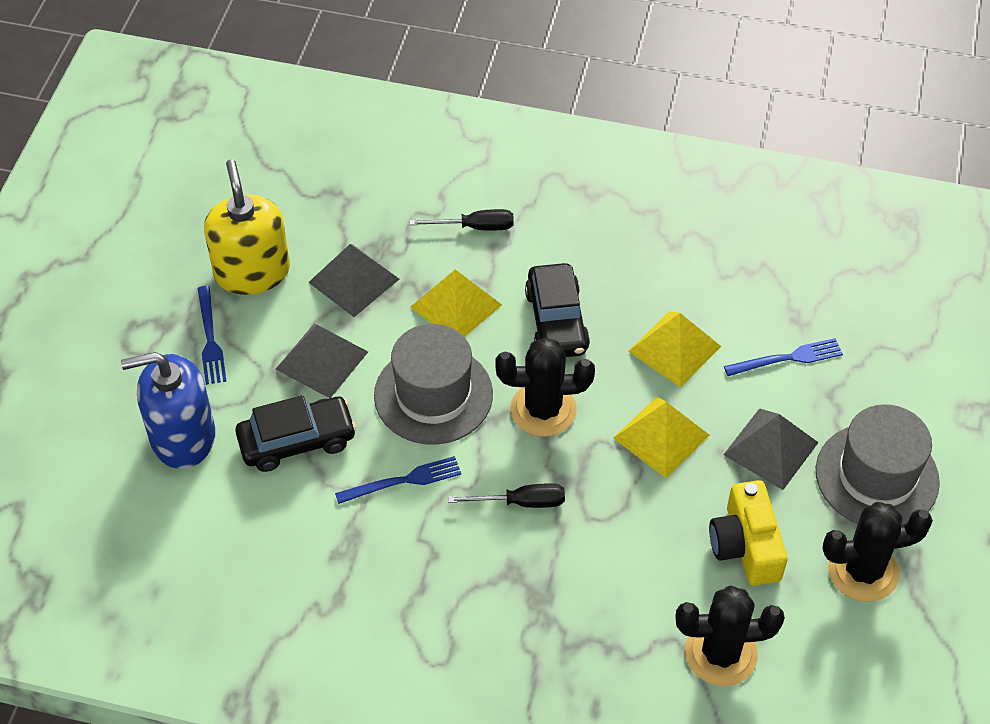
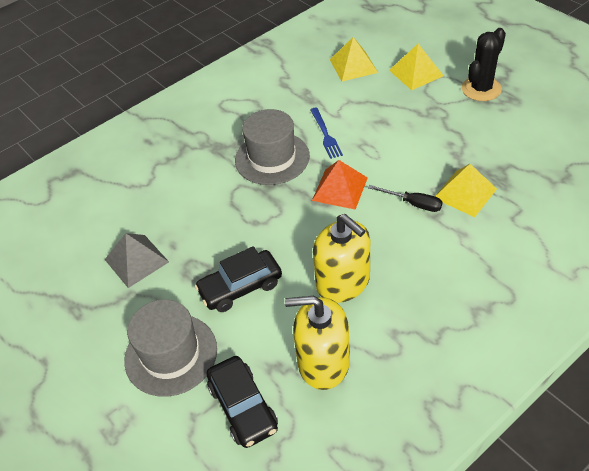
black cactus: 3 -> 1
black screwdriver: 2 -> 1
blue fork: 3 -> 1
blue soap dispenser: 1 -> 0
grey pyramid: 3 -> 1
orange pyramid: 0 -> 1
yellow camera: 1 -> 0
yellow soap dispenser: 1 -> 2

